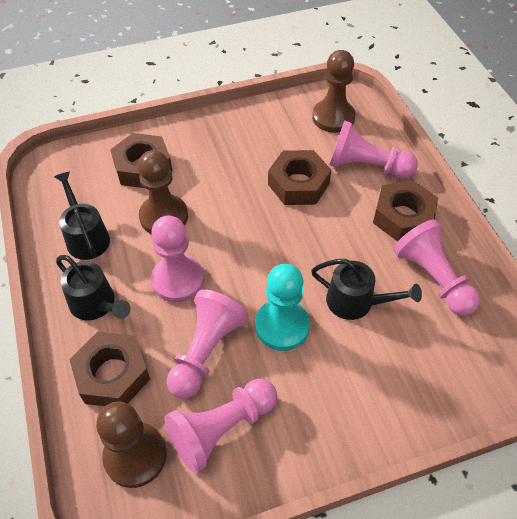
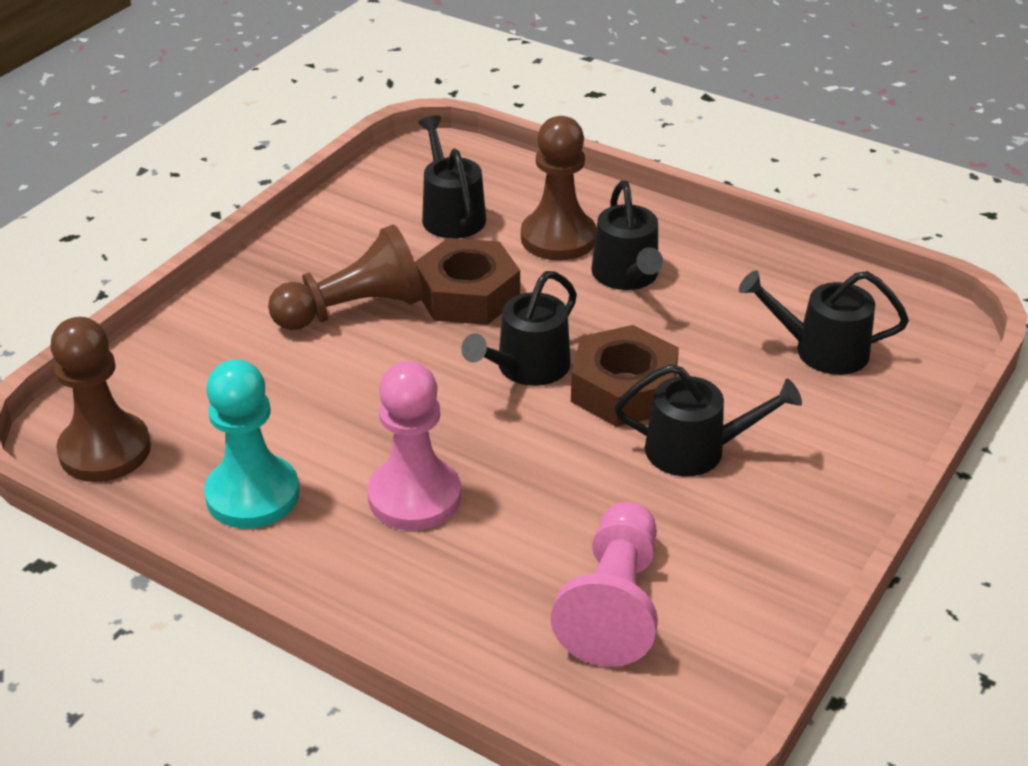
black watering can: 3 -> 5
brown nut: 4 -> 2
pink pawn: 5 -> 2

